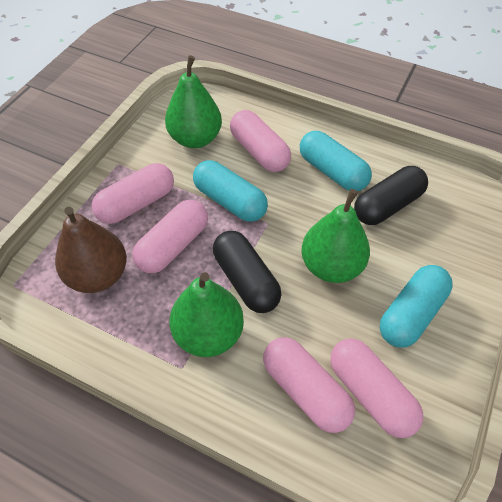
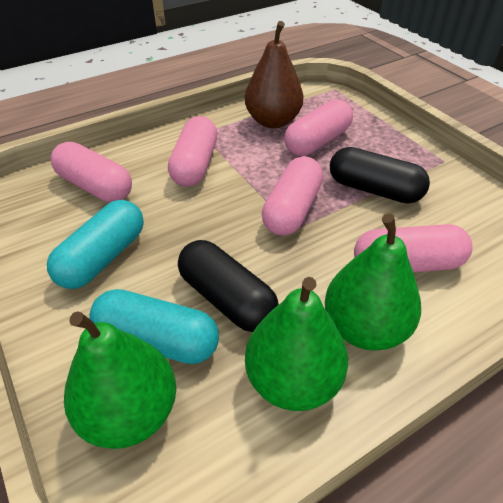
turquoise capsule: 3 -> 2

